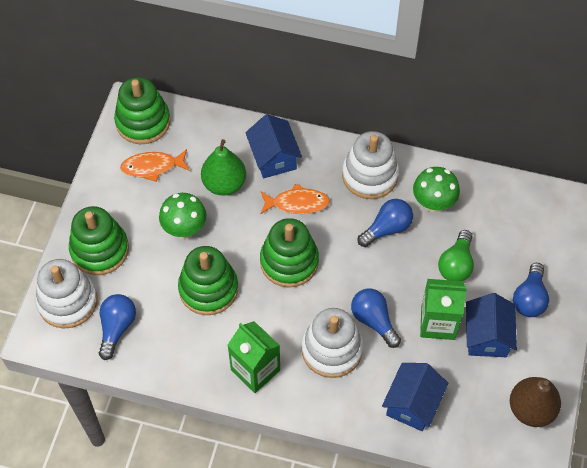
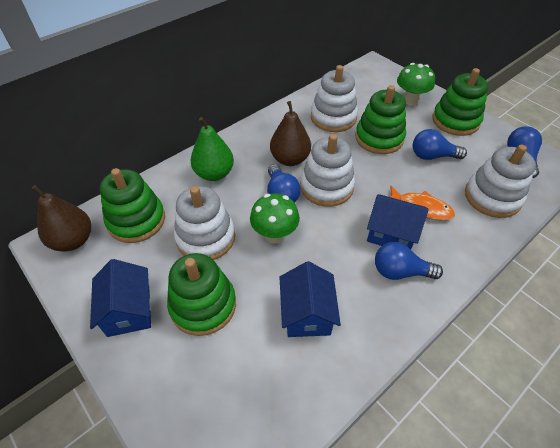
brown pear: 1 -> 2
green carton: 2 -> 0
green light bulb: 1 -> 0
orange fish: 2 -> 1
white stacking toy: 3 -> 4

